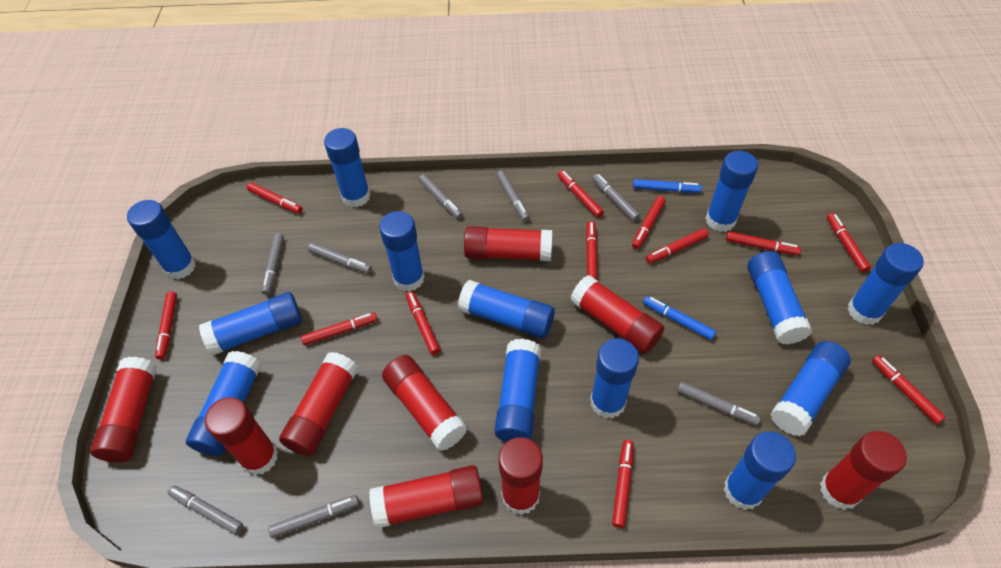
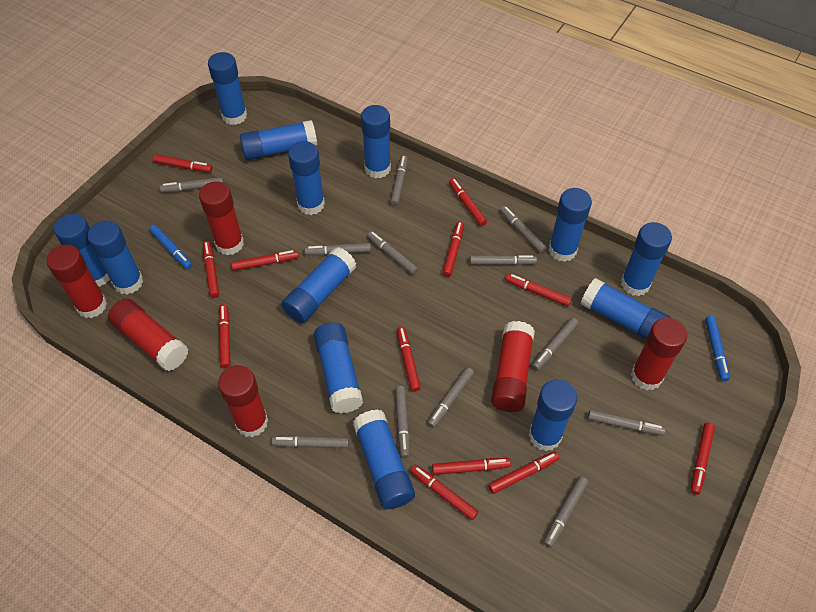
grey marker: 8 -> 12
red glue stick: 9 -> 6

